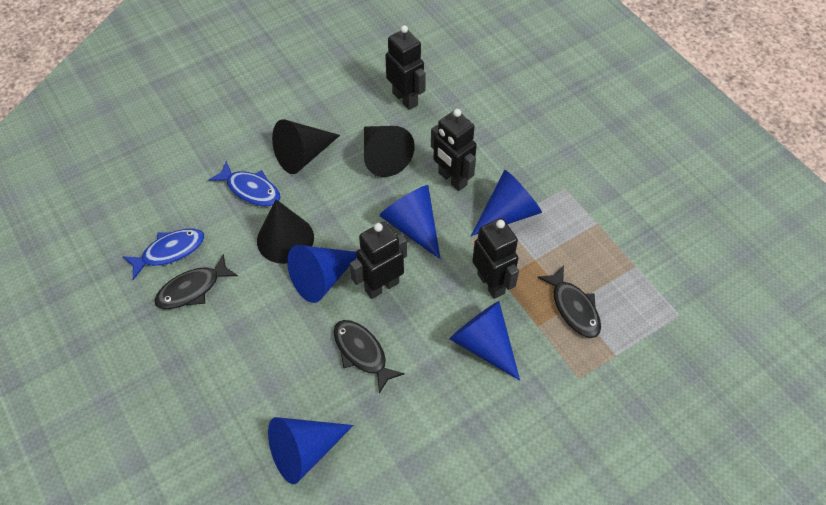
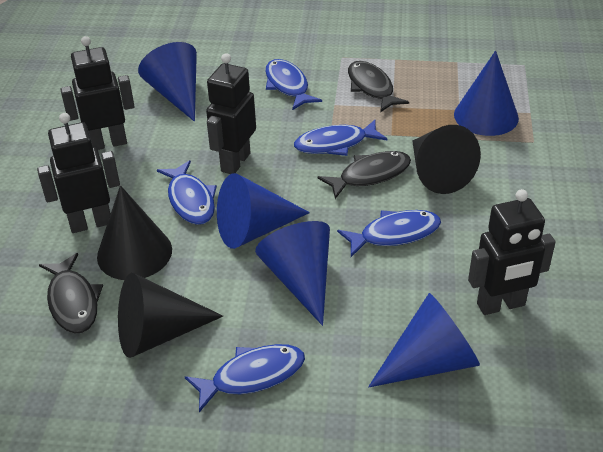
blue fish: 2 -> 5

